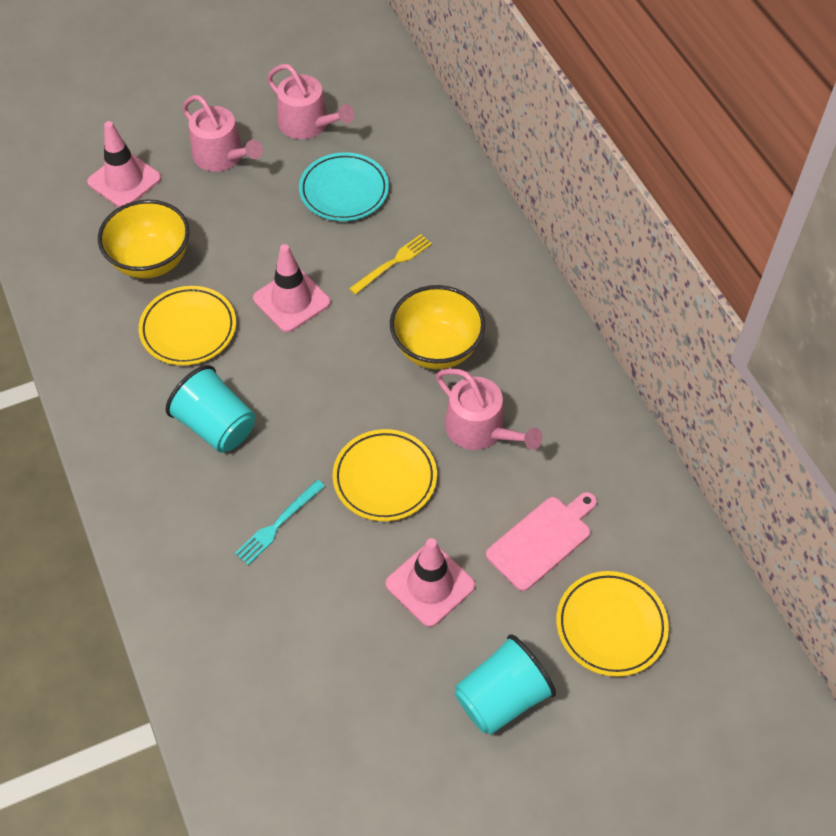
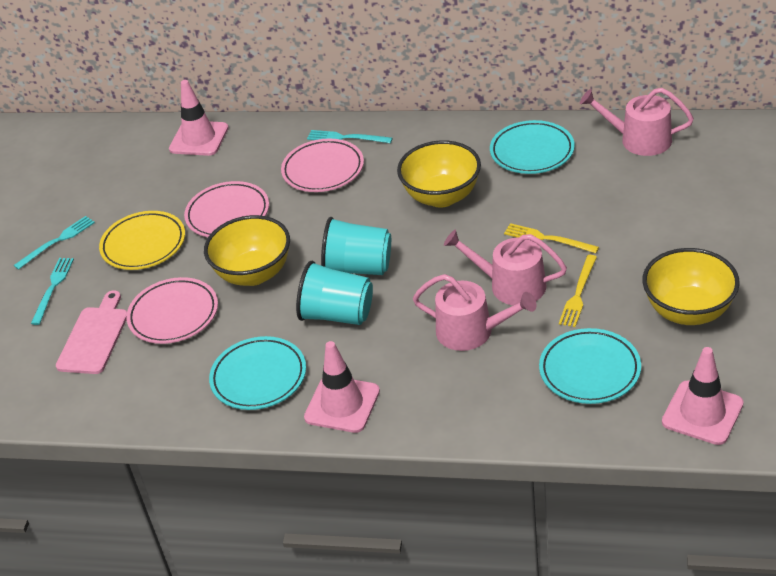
pink plate: 0 -> 3
turquoise fork: 1 -> 3
turquoise plate: 1 -> 3
yellow bowl: 2 -> 3
yellow fork: 1 -> 2
yellow plate: 3 -> 1

